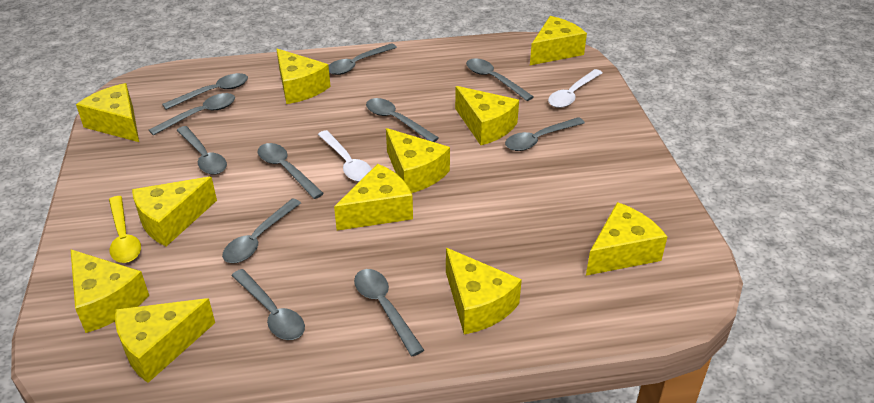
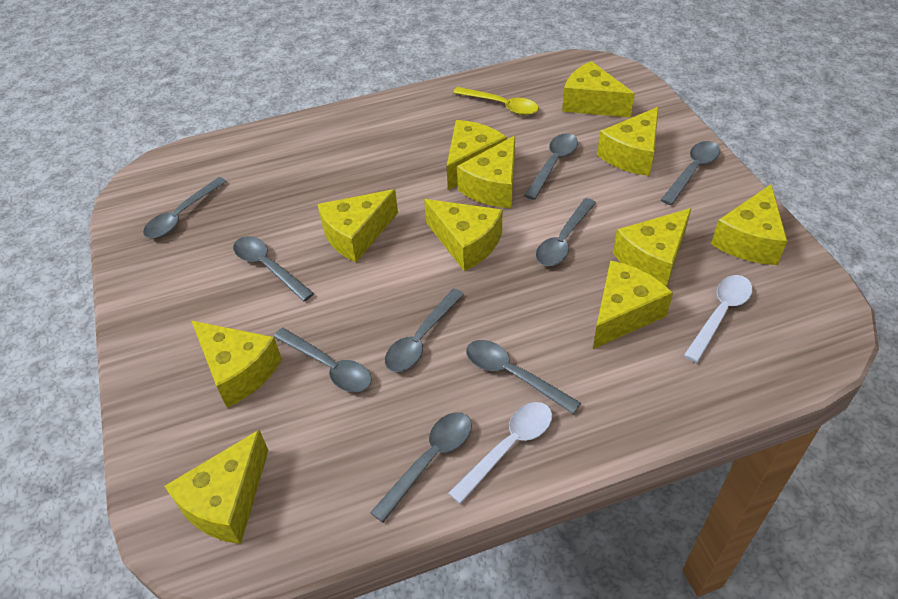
grey spoon: 11 -> 9

